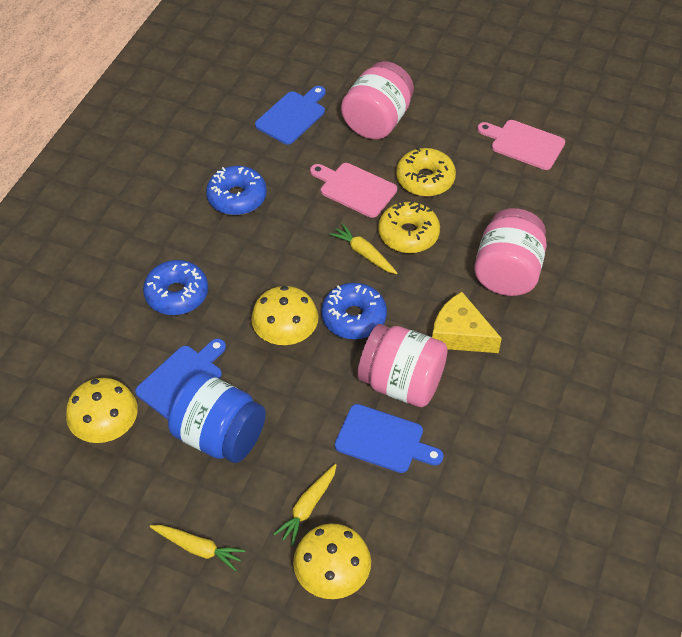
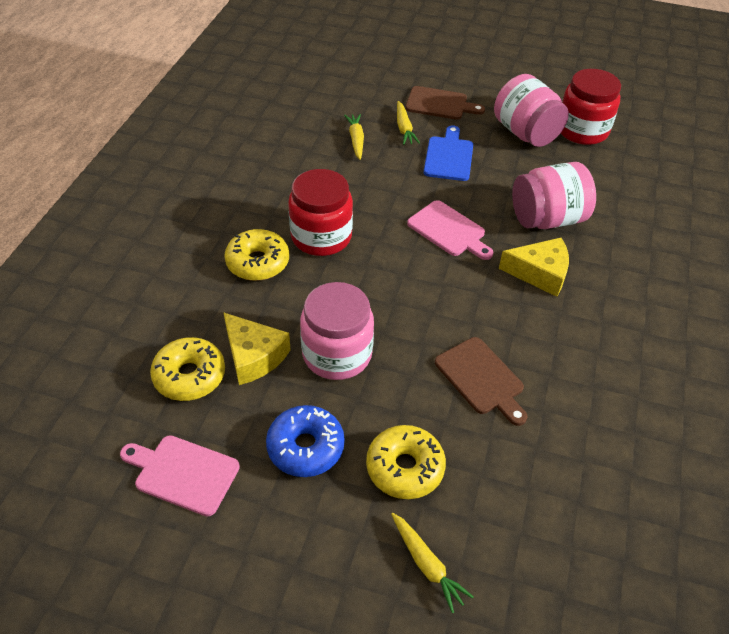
blue cutting board: 3 -> 1
blue donut: 3 -> 1
blue jar: 1 -> 0
brown cutting board: 0 -> 2
red jar: 0 -> 2
yellow cheese: 1 -> 2
yellow donut: 2 -> 3
yellow mushroom: 3 -> 0

